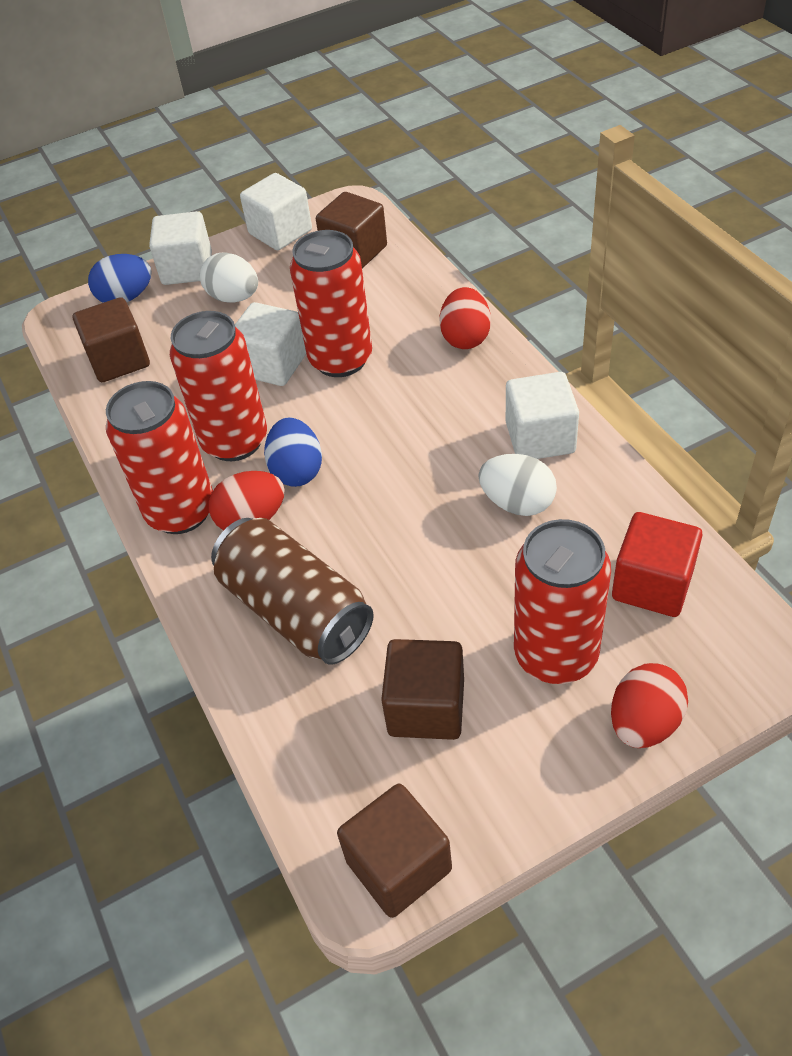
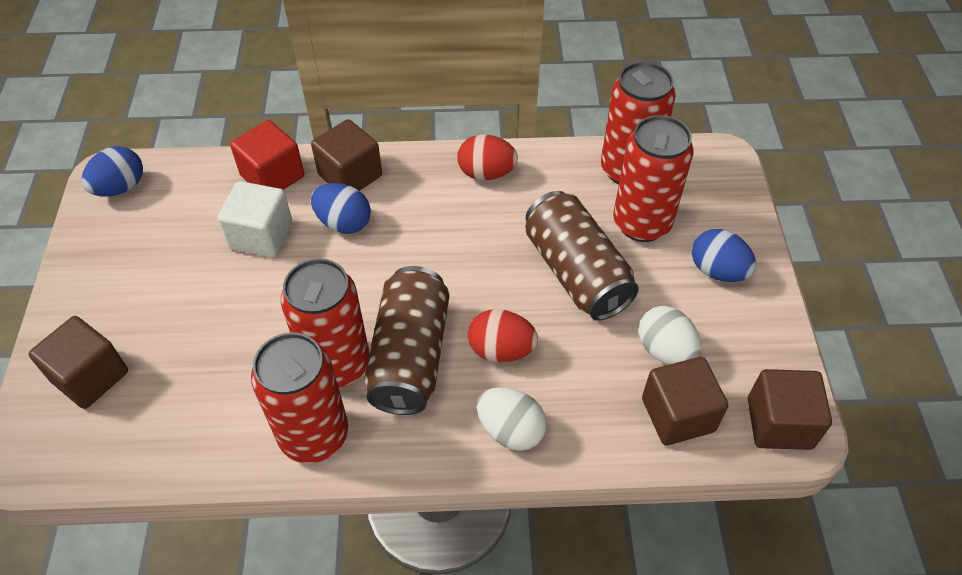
blue egg: 2 -> 3
brown can: 1 -> 2
red egg: 3 -> 2
white cube: 4 -> 1

